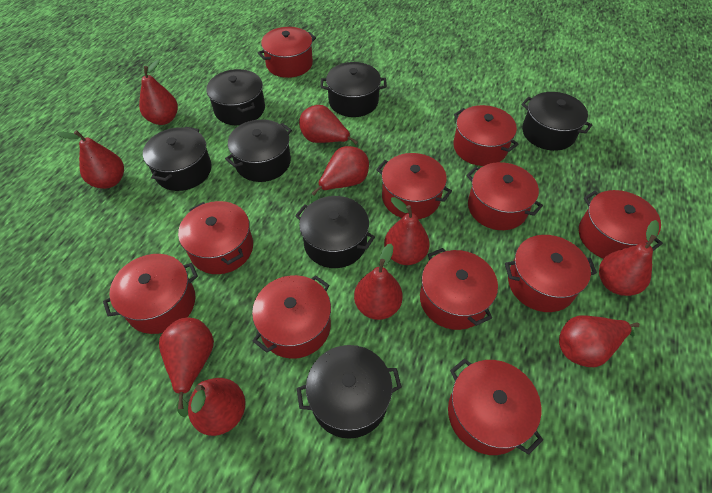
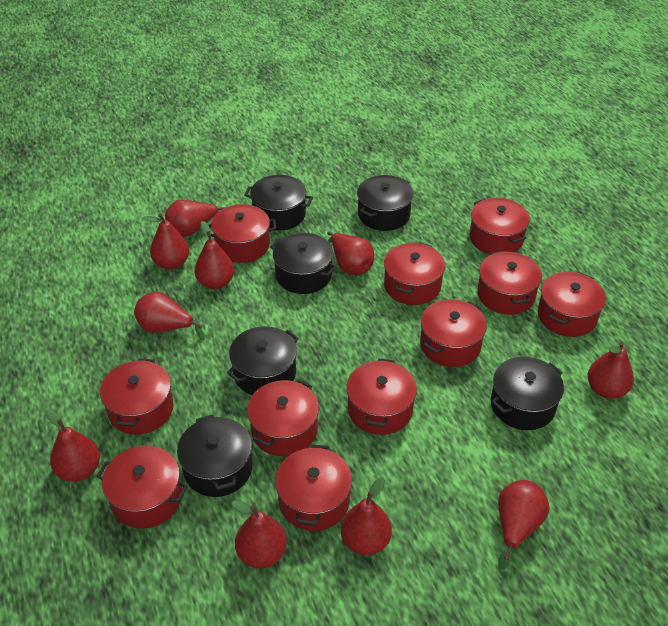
black pot: 7 -> 6

